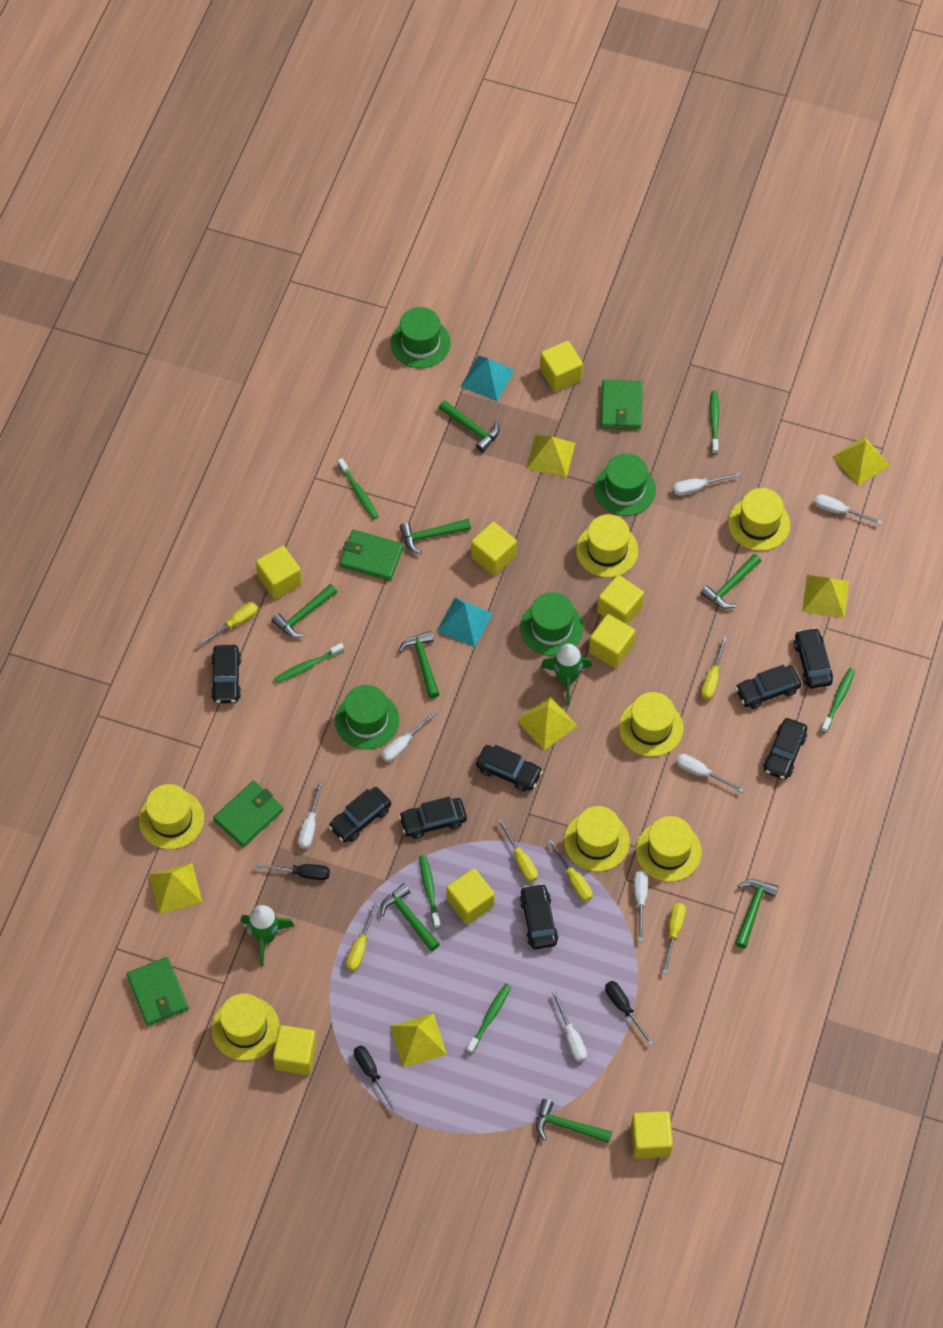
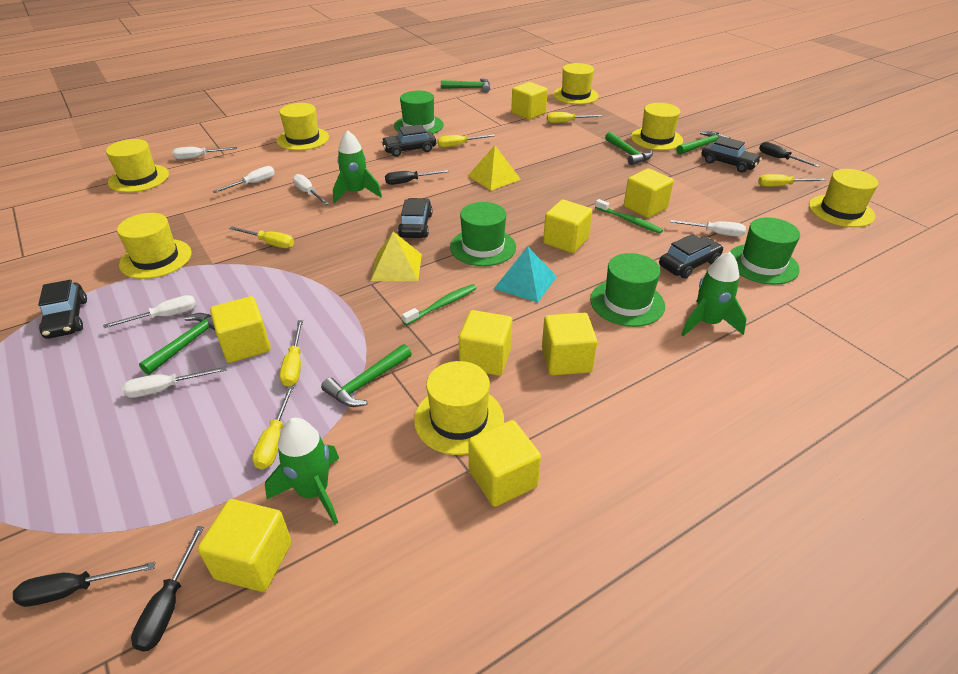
black car: 8 -> 5
black screwdriver: 3 -> 4
green hammer: 8 -> 5
green rocket: 2 -> 3
green toothbrush: 6 -> 2
green wallet: 4 -> 0
turquoise pyramid: 2 -> 1
white screwdriver: 7 -> 6
yellow pyramid: 6 -> 2

